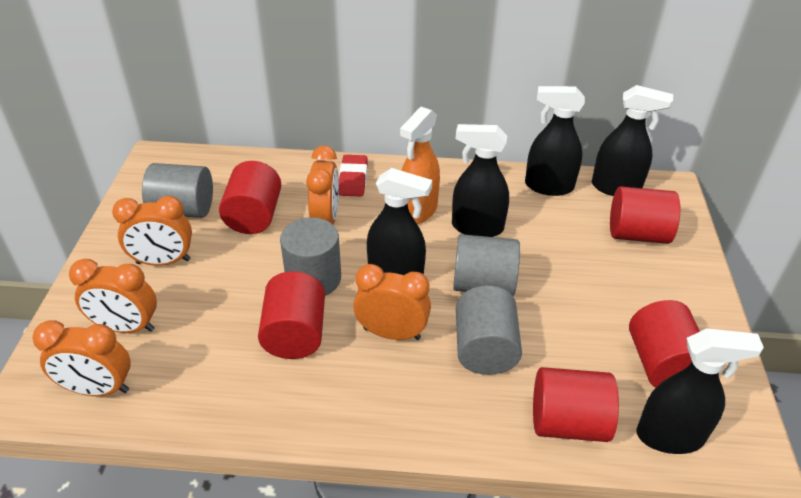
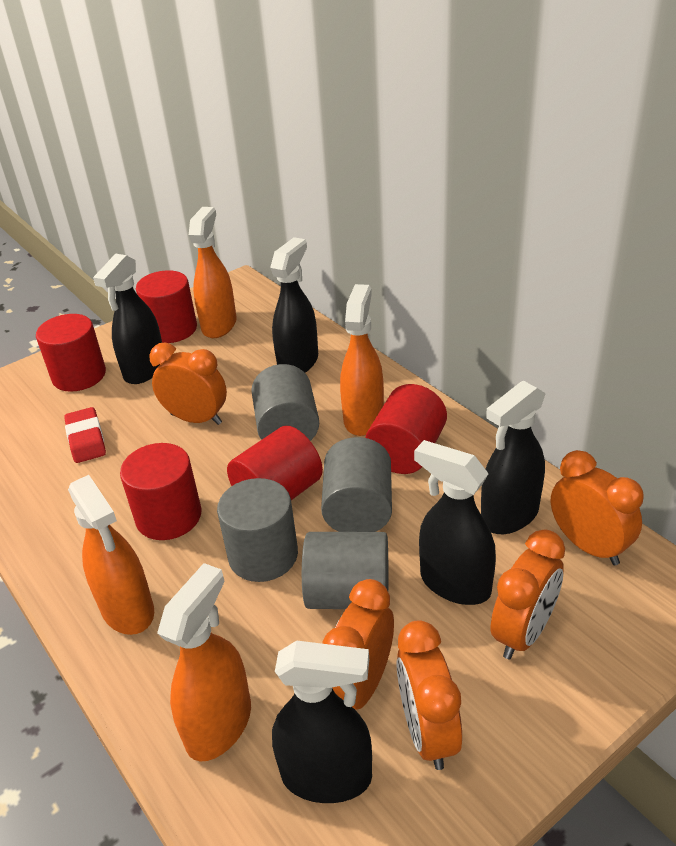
orange spray bottle: 1 -> 4

